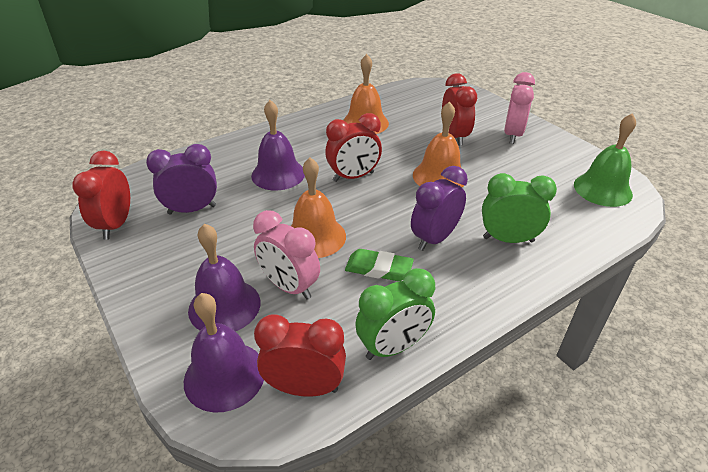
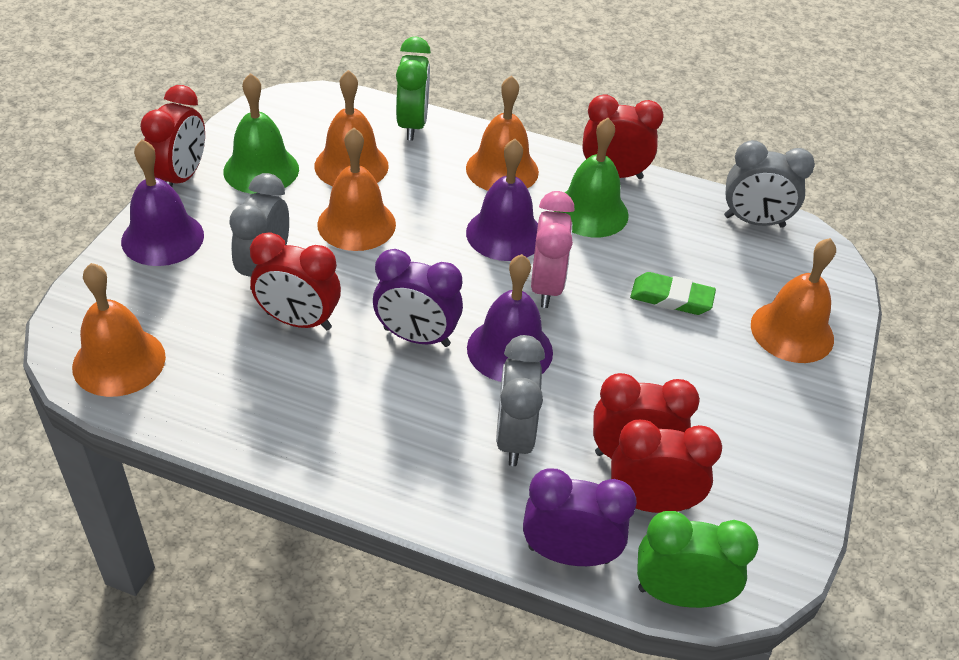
green bell: 1 -> 2
grey clock: 0 -> 3
orange bell: 3 -> 5
pink clock: 2 -> 1
red clock: 4 -> 5

